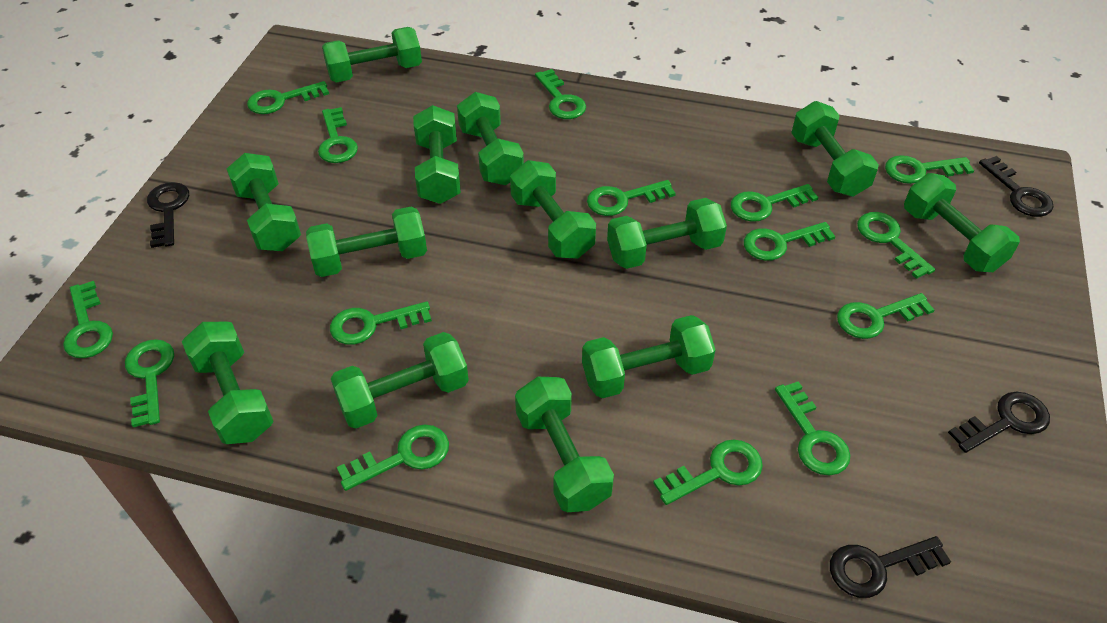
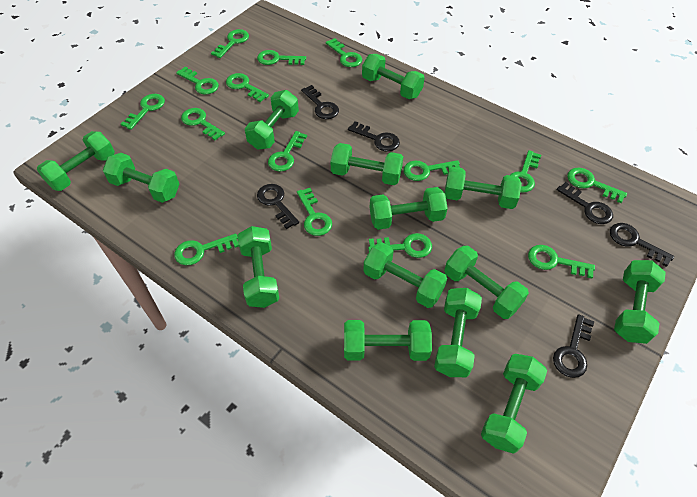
black key: 4 -> 6
green dumbbell: 13 -> 14

